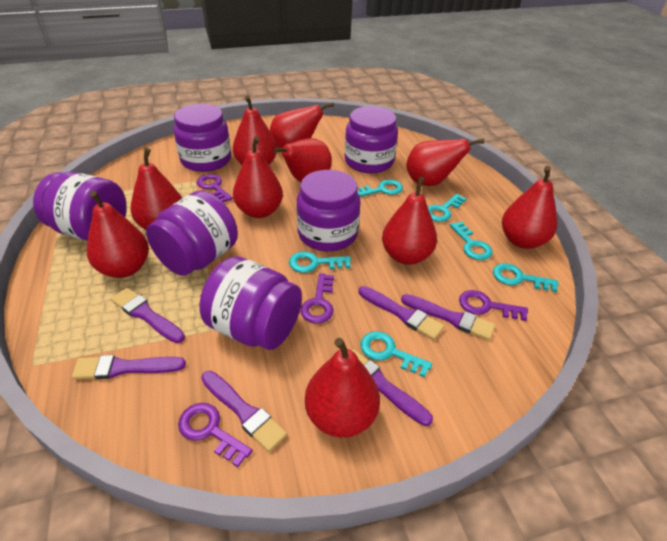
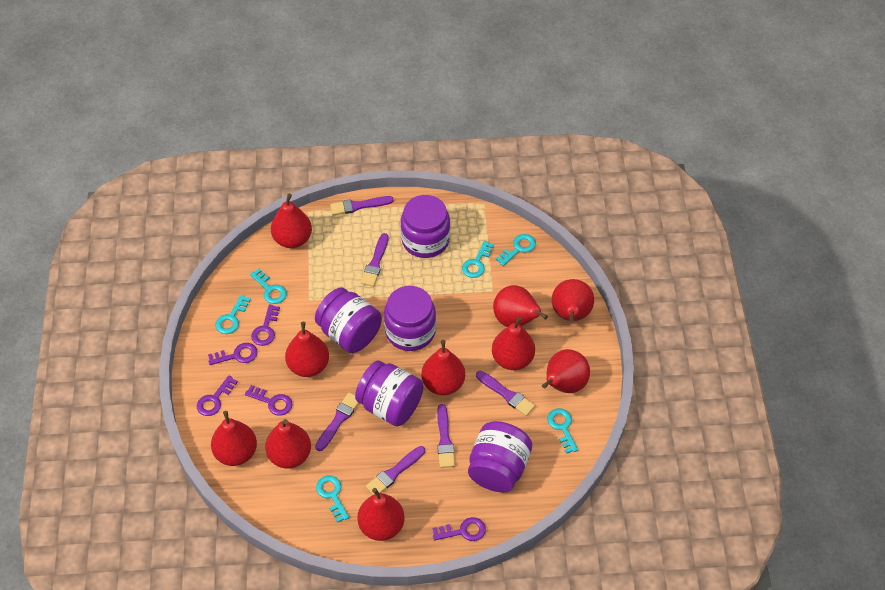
purple jar: 6 -> 5
purple key: 4 -> 5

